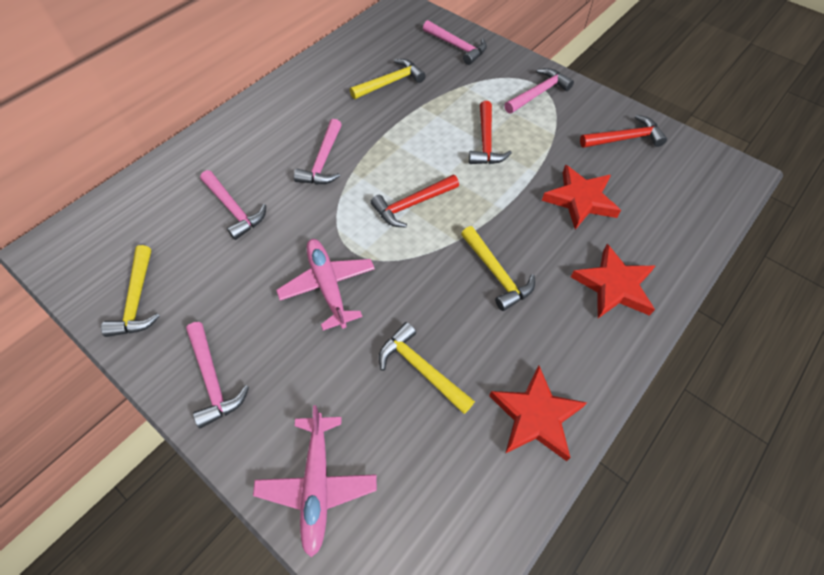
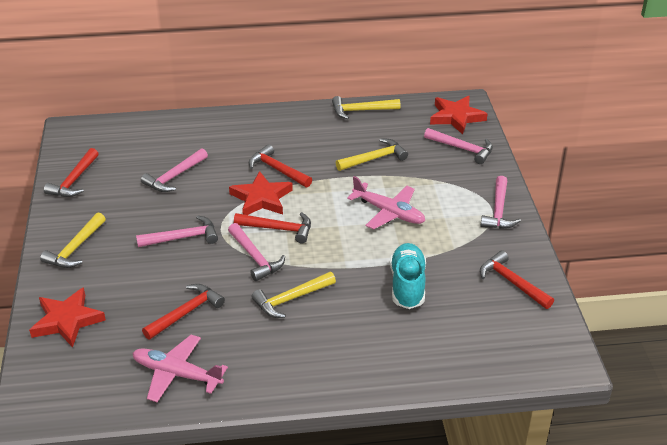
red hammer: 3 -> 5
turquoise shoe: 0 -> 1

